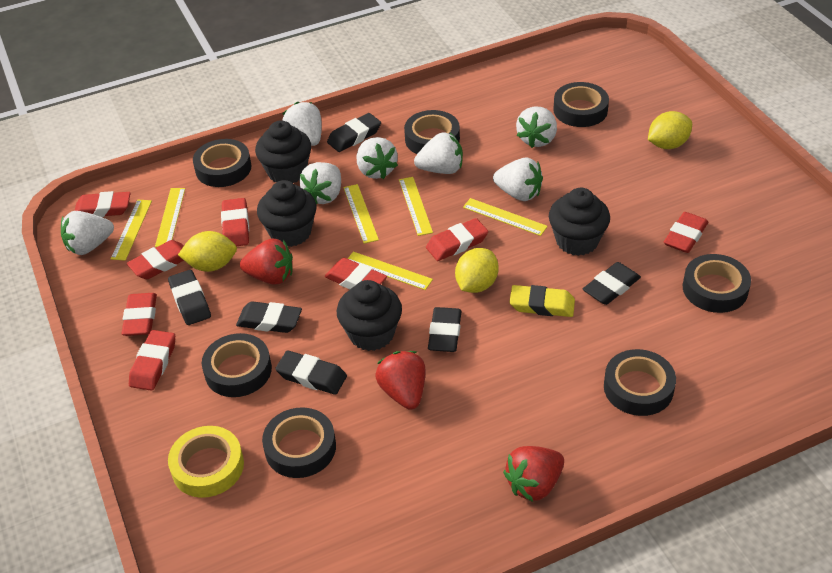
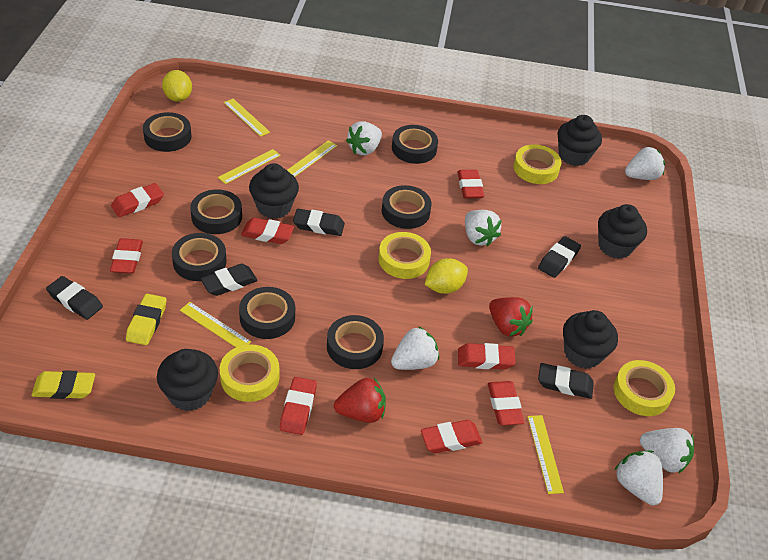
black cupcake: 4 -> 5
black eraser: 6 -> 5
red strawberry: 3 -> 2
white strawberry: 7 -> 6
yellow eraser: 1 -> 2
yellow lemon: 3 -> 2
yellow ruler: 6 -> 5
yellow tape: 1 -> 4

